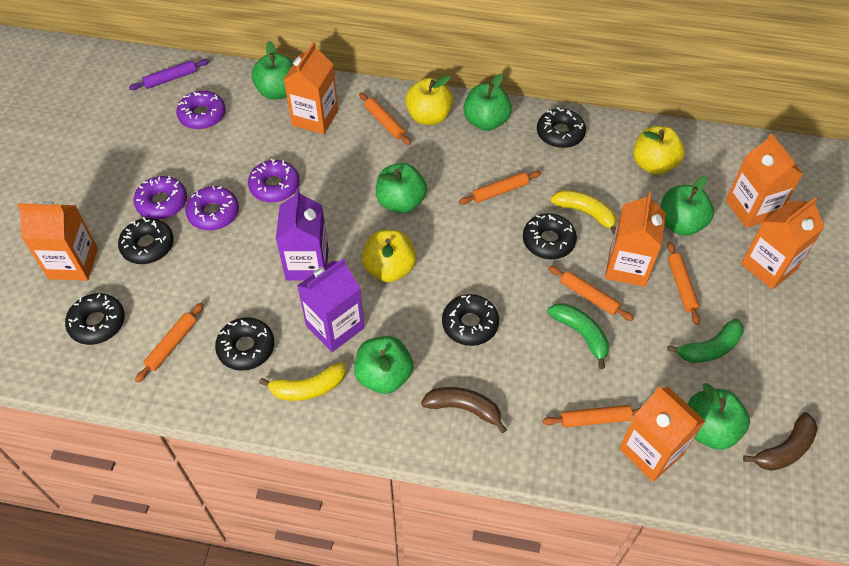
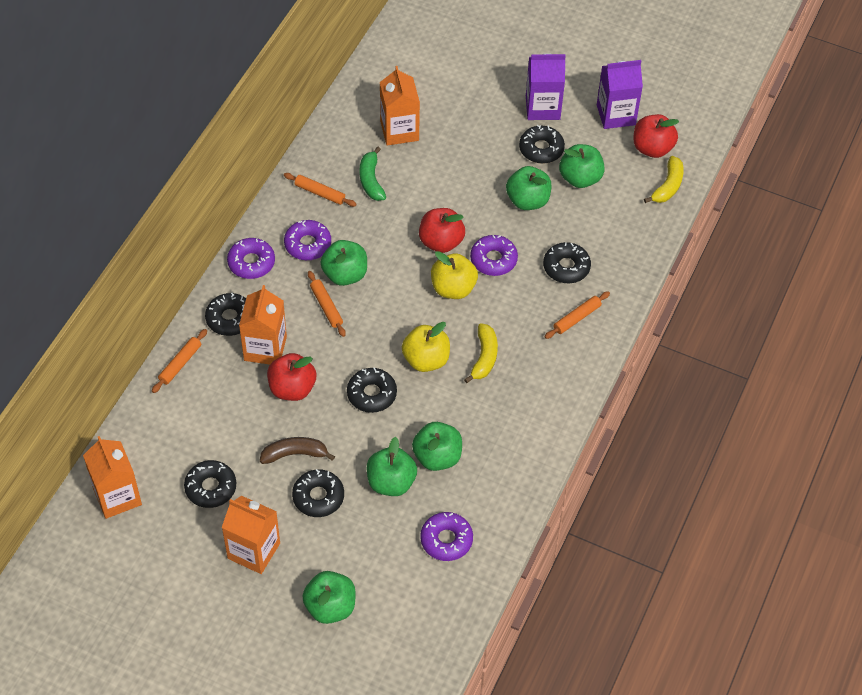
brown banana: 2 -> 1
green banana: 2 -> 1
orange carton: 6 -> 4
orange rolling pin: 6 -> 4
purple rolling pin: 1 -> 0
red apple: 0 -> 3
yellow apple: 3 -> 2

